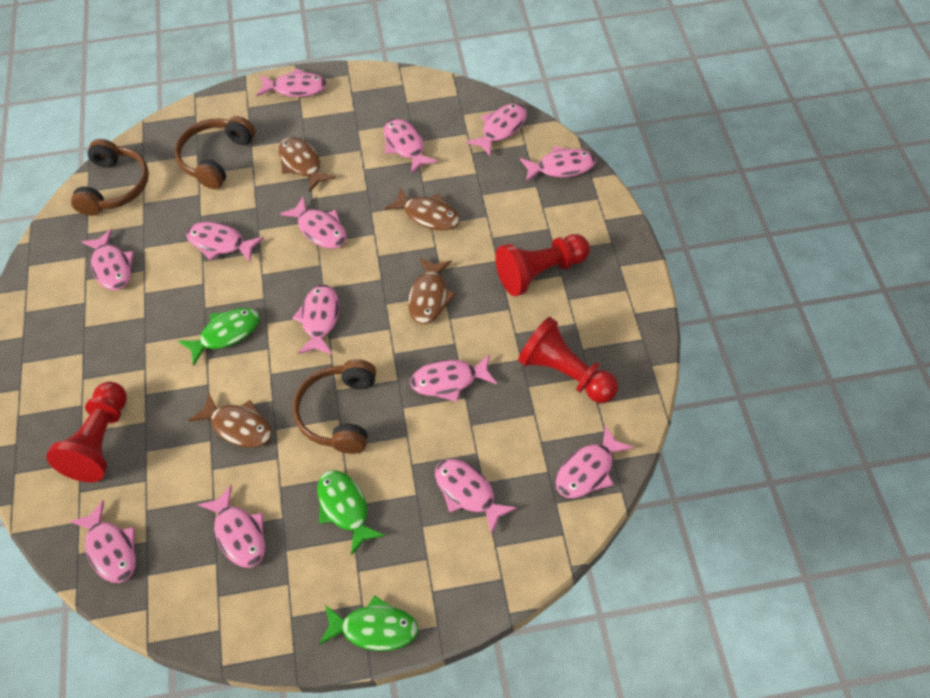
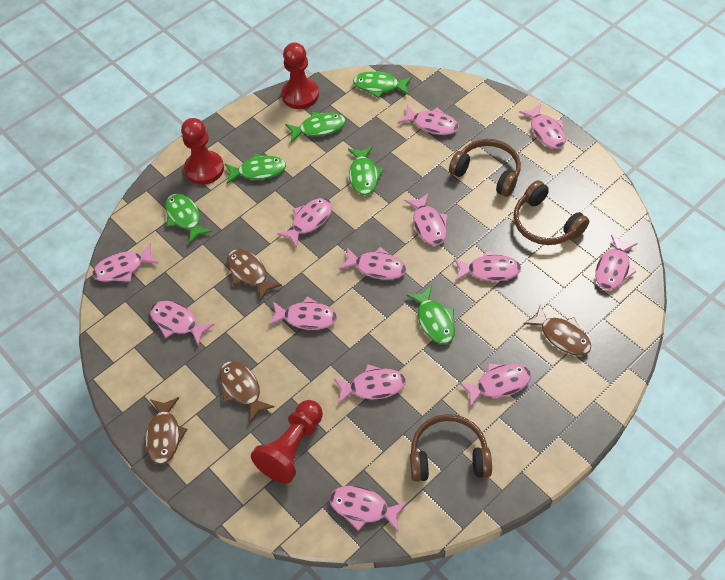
green fish: 3 -> 6

